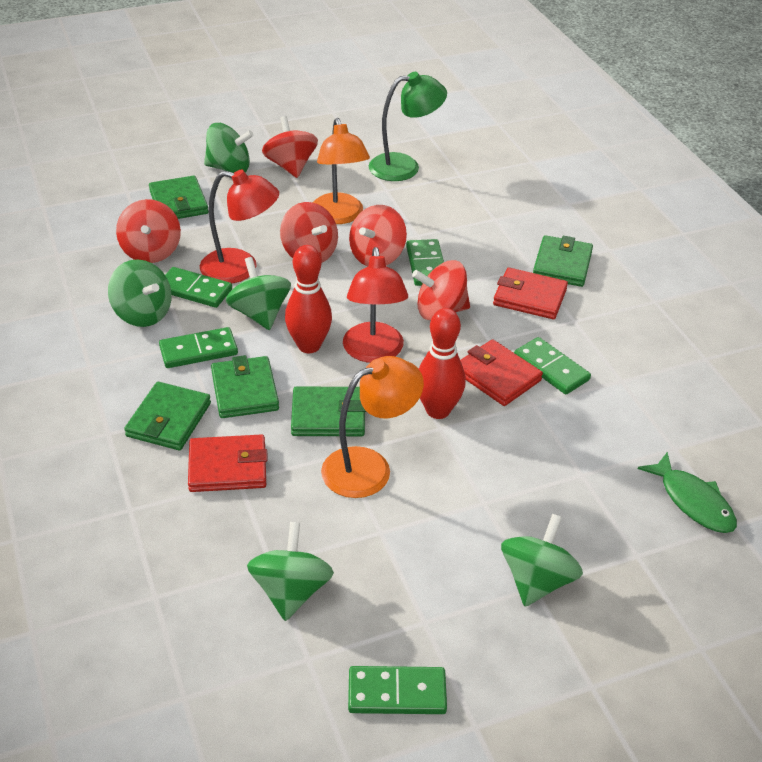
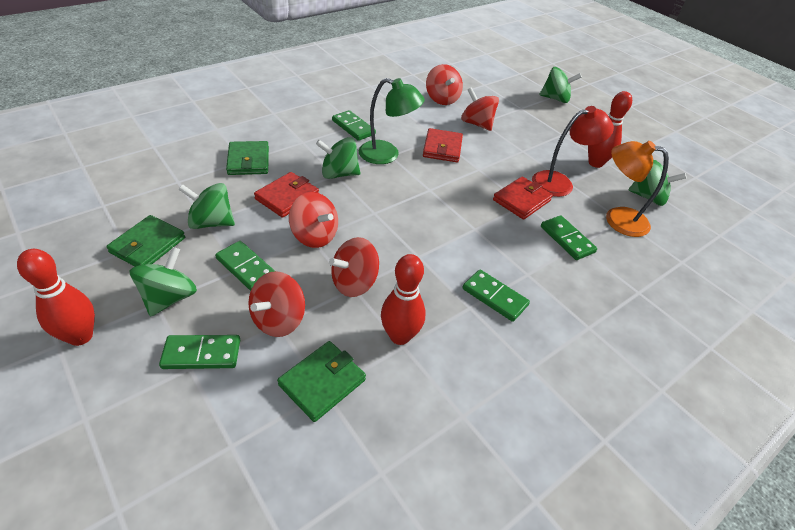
green fish: 1 -> 0
green wallet: 5 -> 3
orange lamp: 2 -> 1
red bowling pin: 2 -> 3
red lamp: 2 -> 1

